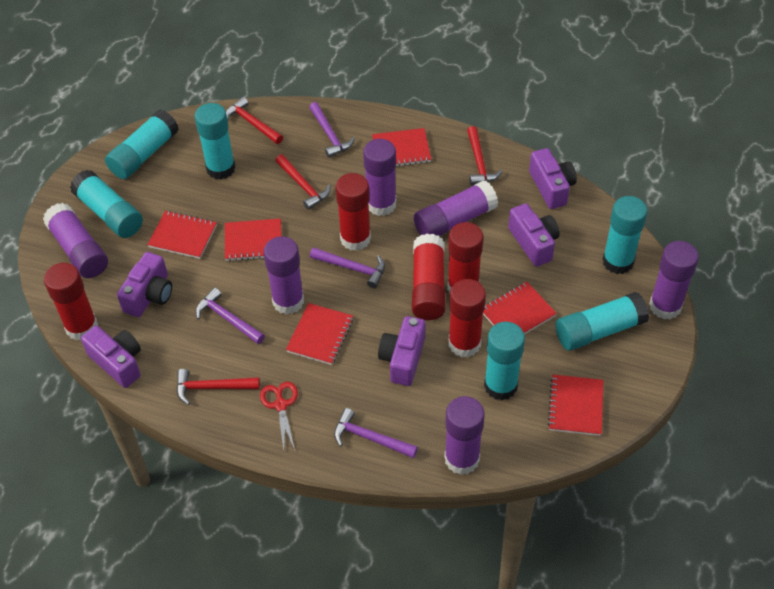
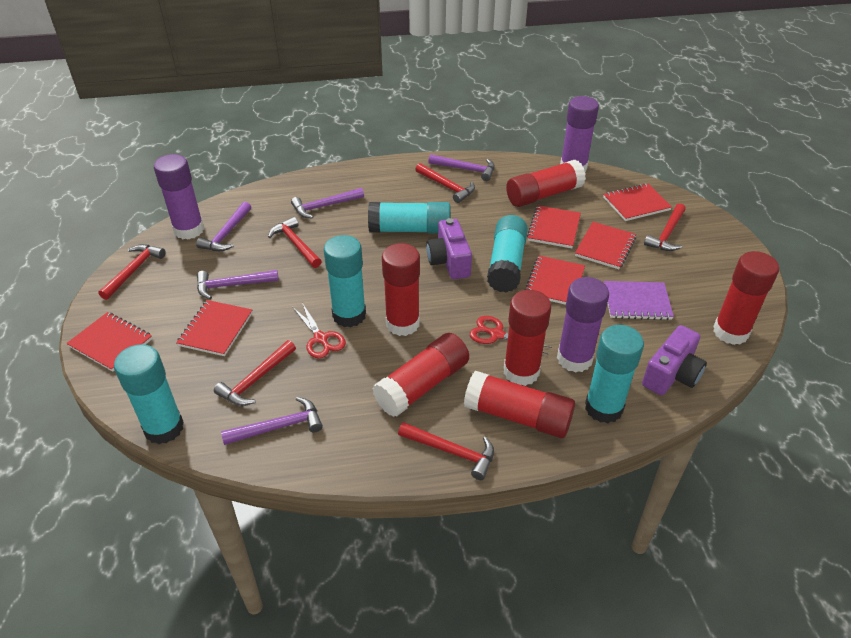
purple camera: 5 -> 2
purple glue stick: 6 -> 3
purple hammer: 4 -> 5
purple notebook: 0 -> 1
red glue stick: 5 -> 6
red hammer: 4 -> 6
red scissors: 1 -> 2
turquoise glue stick: 6 -> 5

